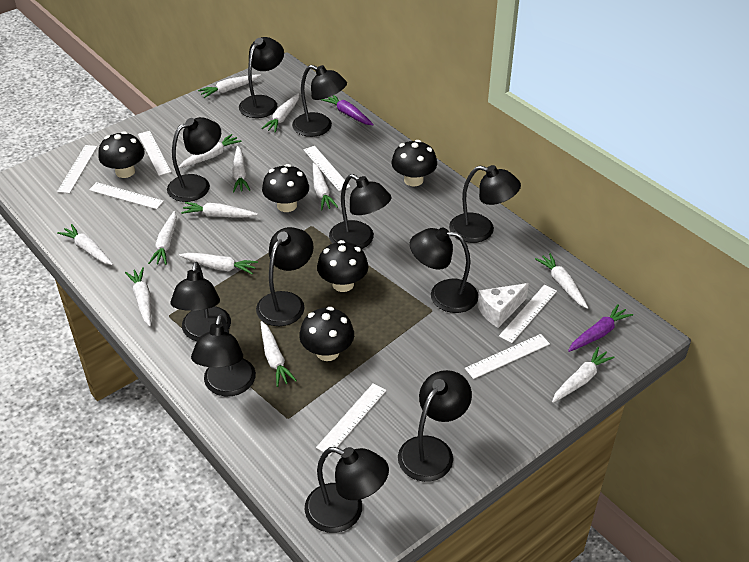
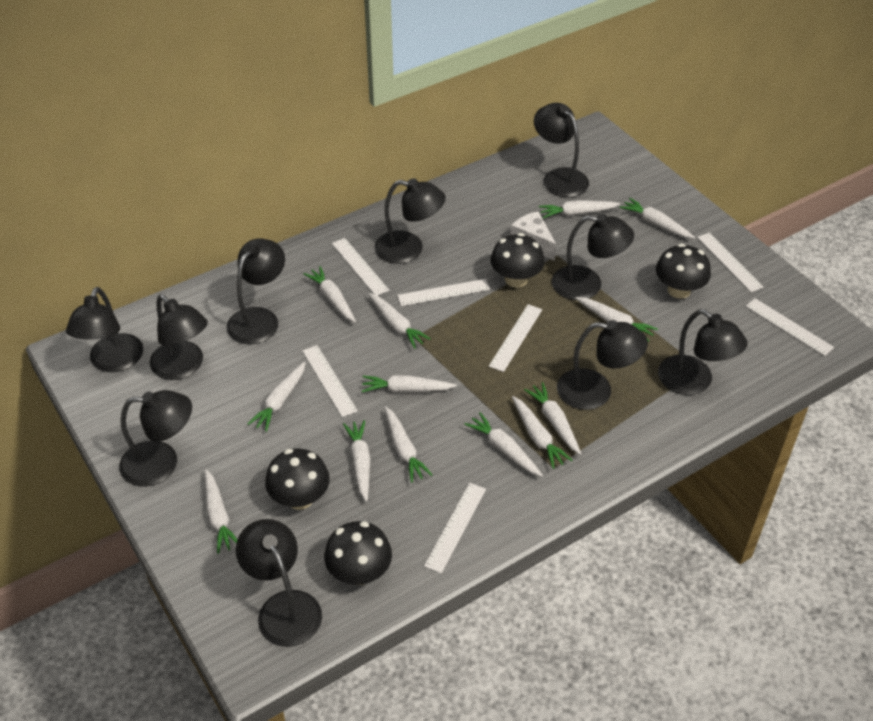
black lamp: 11 -> 10
black mushroom: 5 -> 4
purple carrot: 2 -> 0

